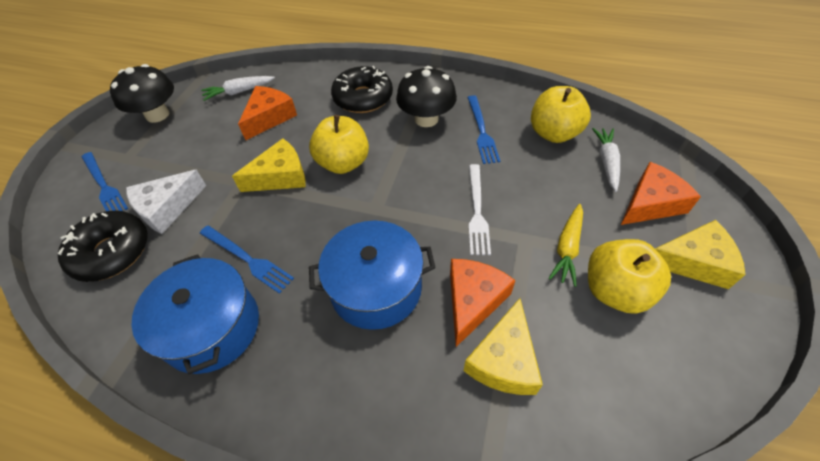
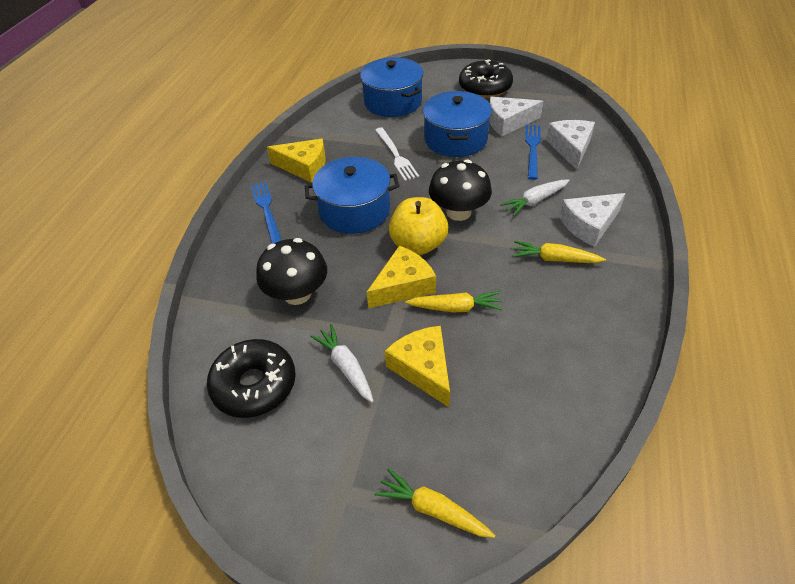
blue fork: 3 -> 2
blue pot: 2 -> 3
orange cheese: 3 -> 0
white cheese: 1 -> 3
yellow apple: 3 -> 1
yellow carrot: 1 -> 3

